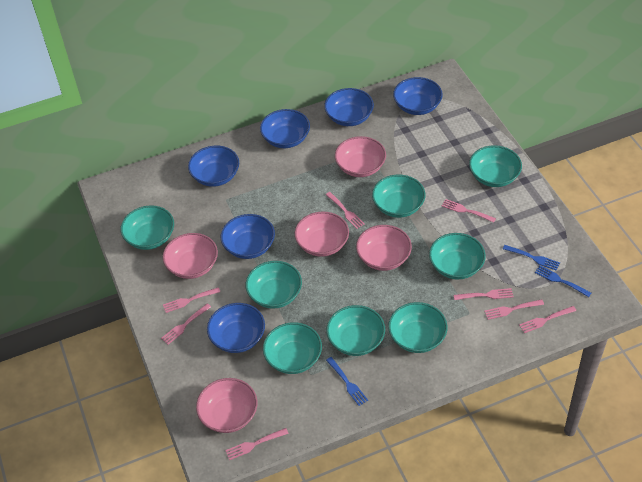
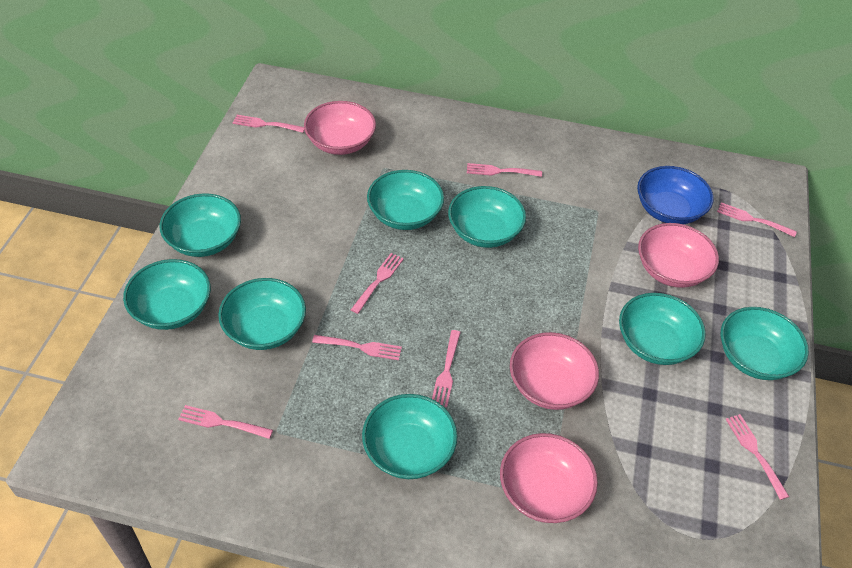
blue bowl: 6 -> 1
blue fork: 3 -> 0
pink bowl: 5 -> 4

